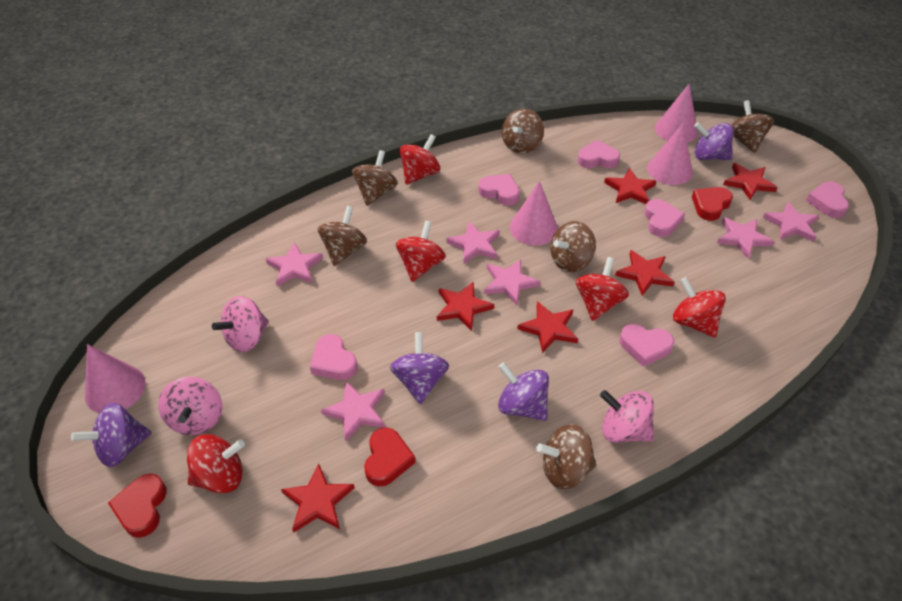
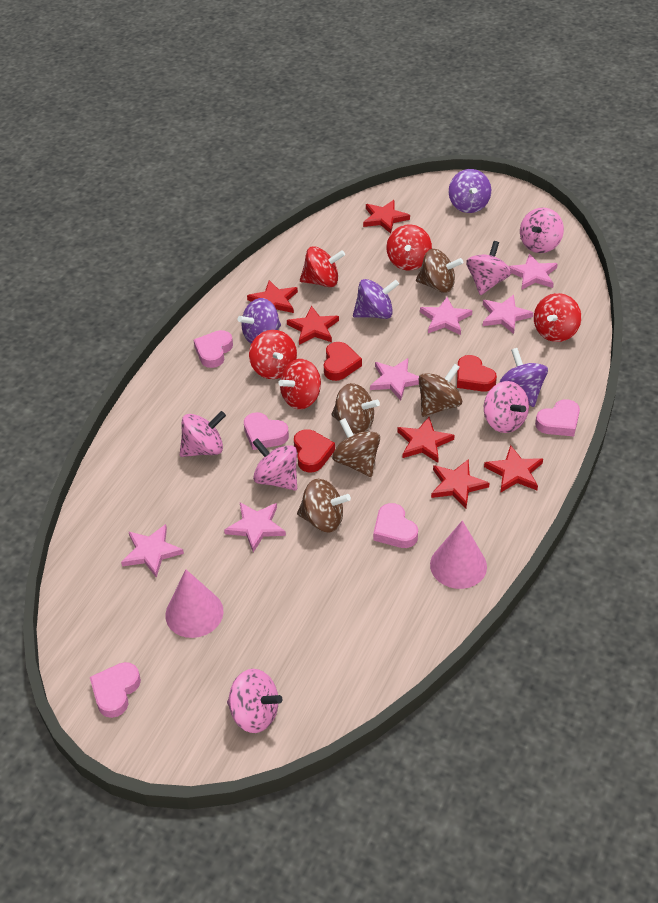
brown spinning top: 6 -> 5
pink cone: 4 -> 2
pink heart: 6 -> 5
pink spinning top: 3 -> 6

